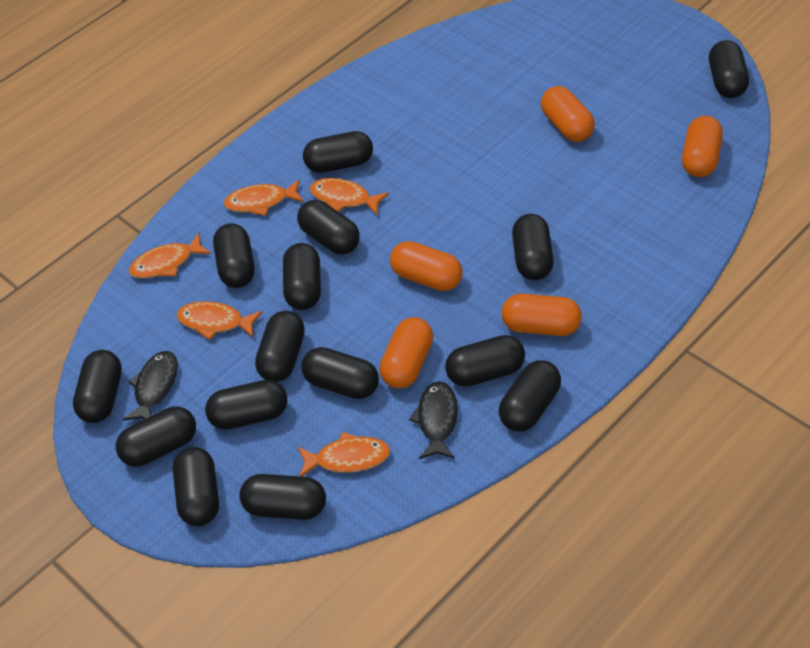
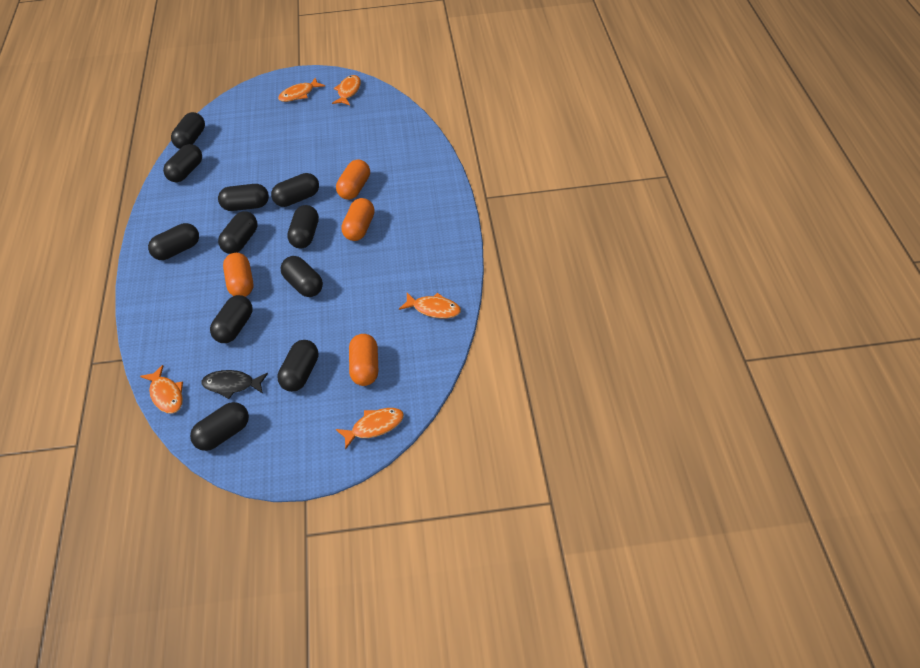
black capsule: 15 -> 11
black fish: 2 -> 1
orange capsule: 5 -> 4

